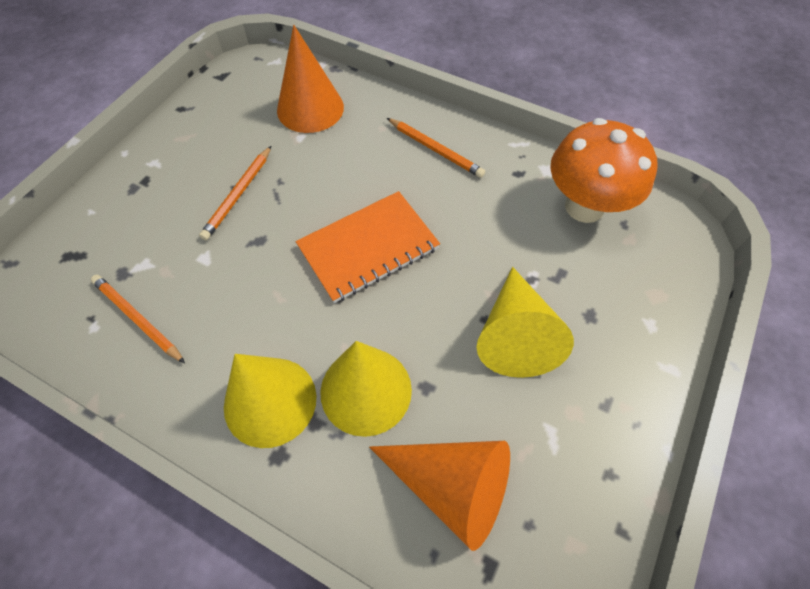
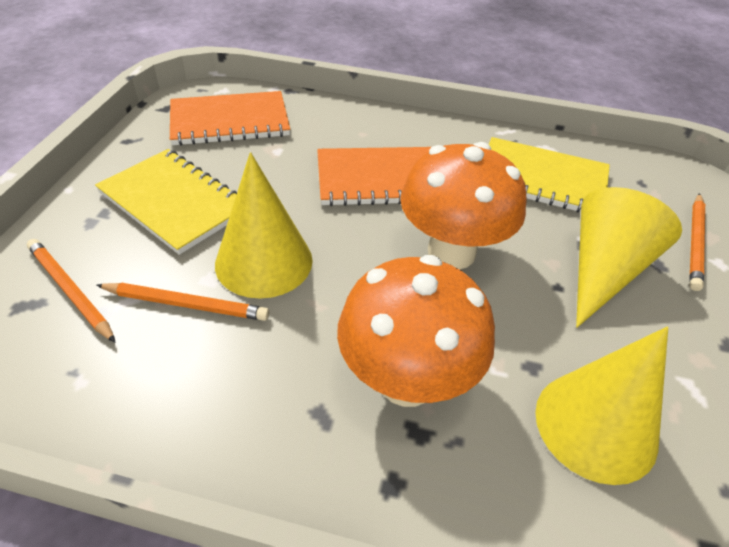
orange cone: 2 -> 0
orange mushroom: 1 -> 2
orange notebook: 1 -> 2
yellow notebook: 0 -> 2

